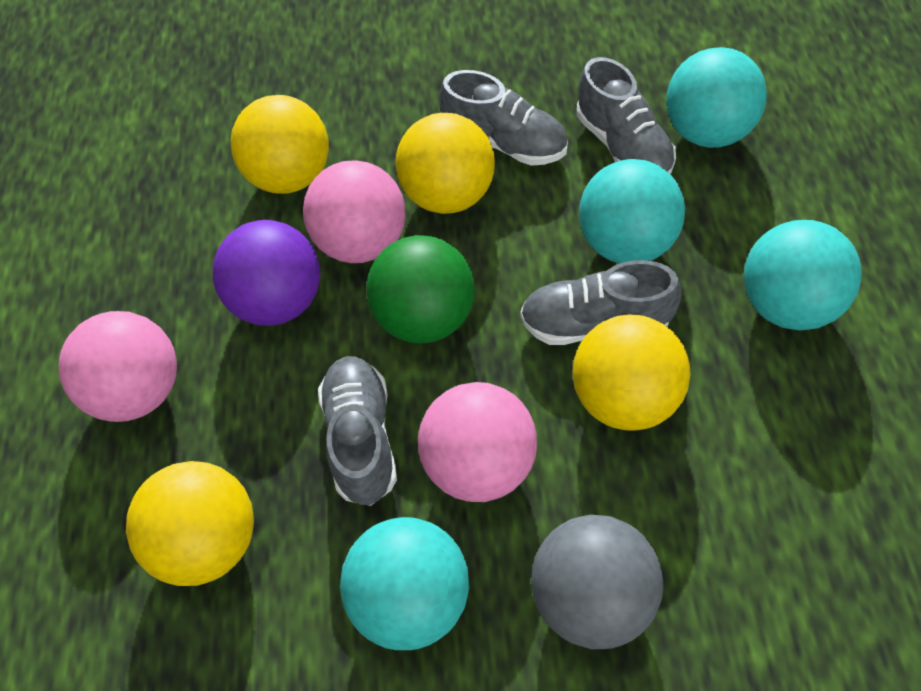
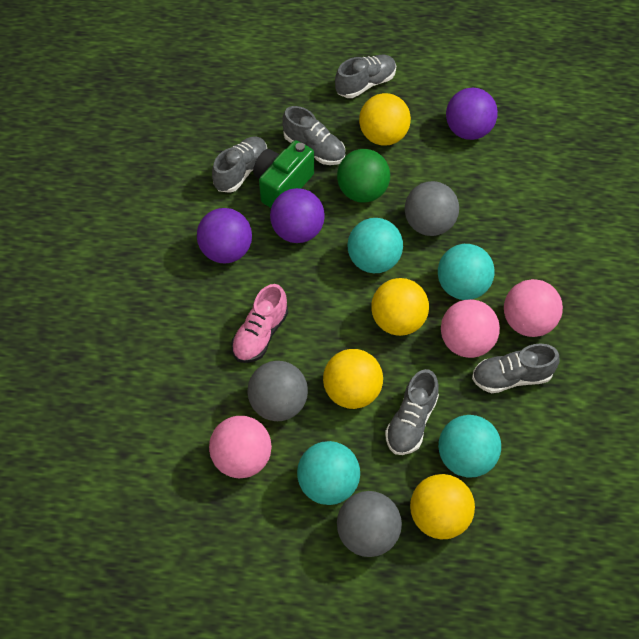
green camera: 0 -> 1
grey ball: 1 -> 3
grey shoe: 4 -> 5
pink shoe: 0 -> 1
purple ball: 1 -> 3

